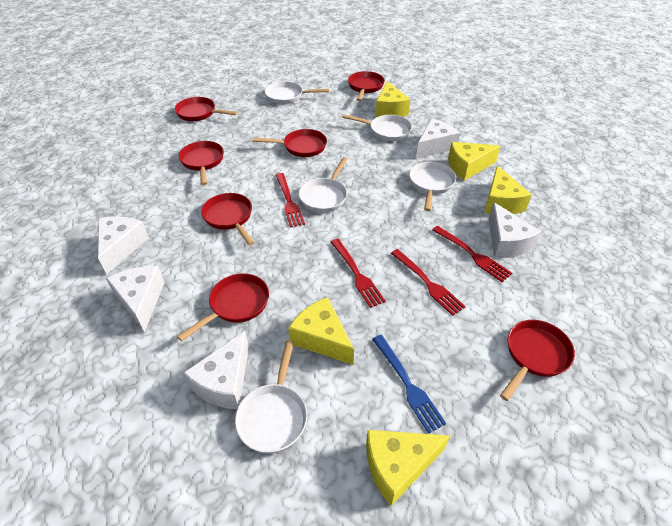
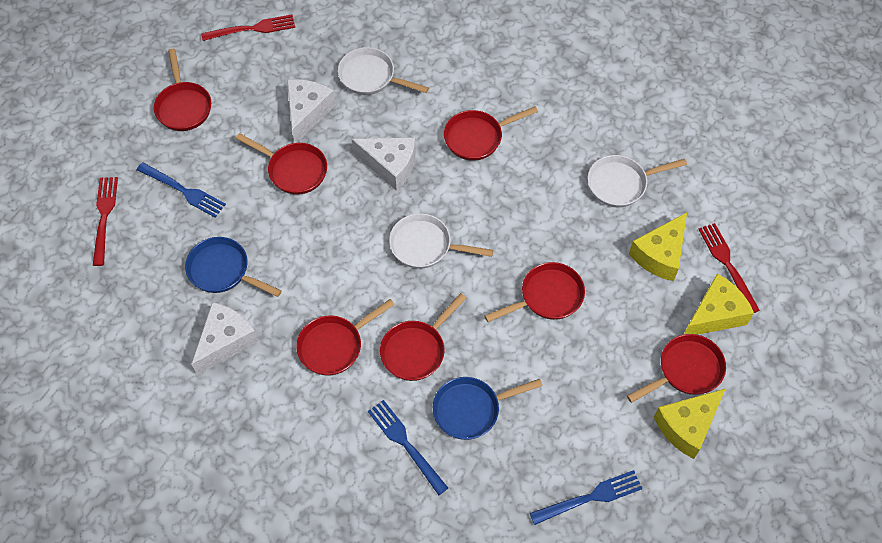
blue fork: 1 -> 3
blue pan: 0 -> 2
red fork: 4 -> 3
white cheese: 5 -> 3
white pan: 5 -> 3
yellow cheese: 5 -> 3

